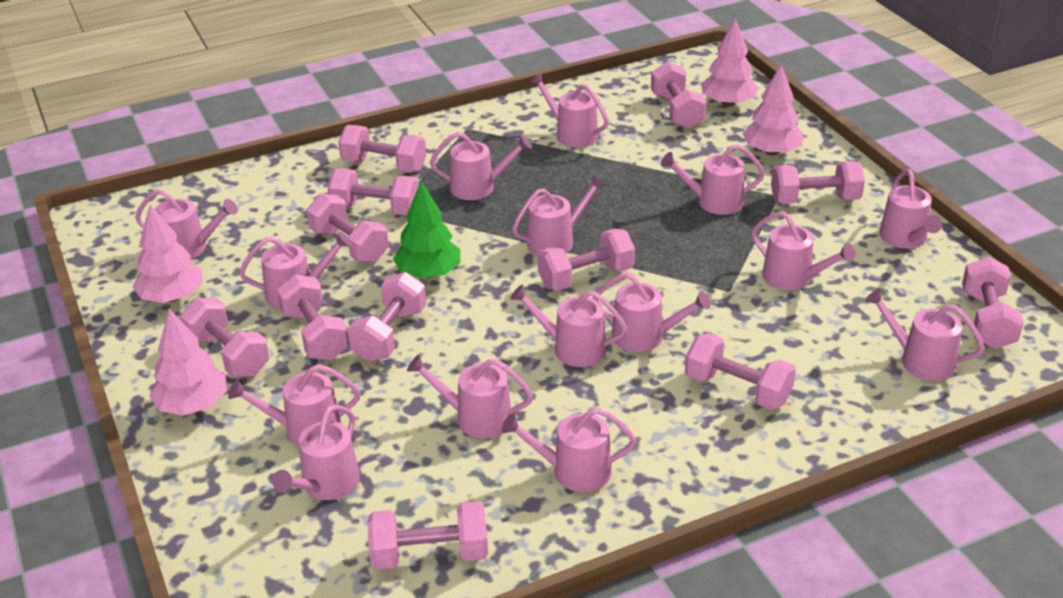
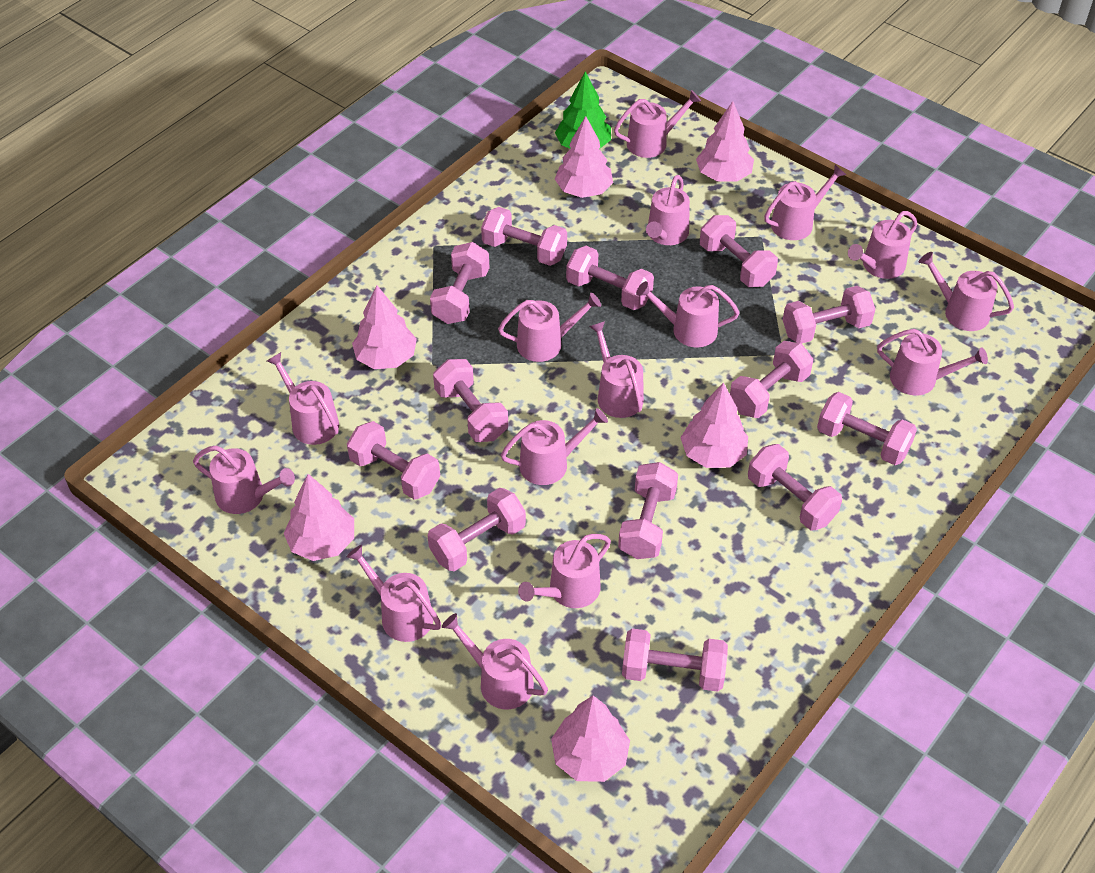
pink dumbbell: 12 -> 13
pink tree: 4 -> 6

